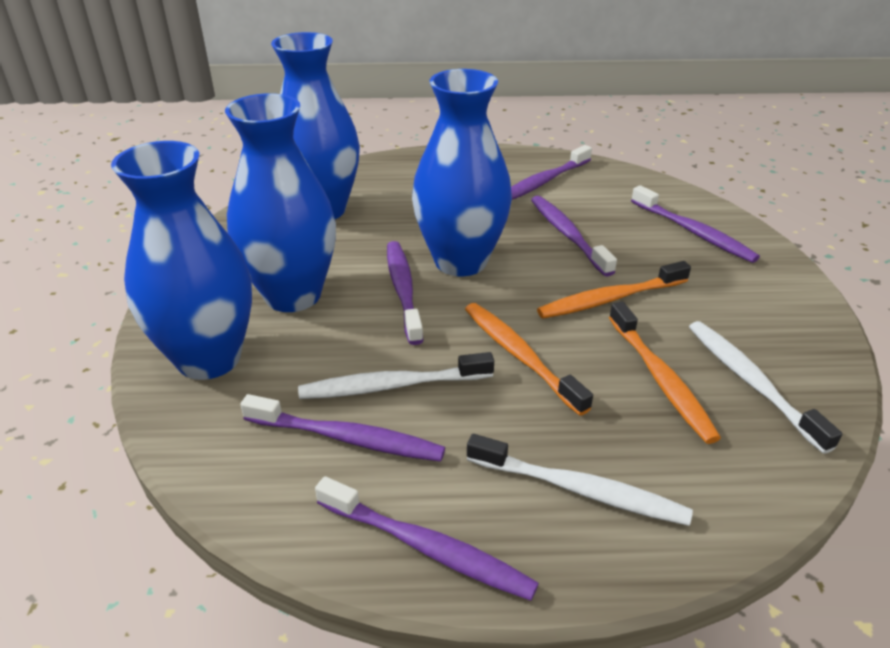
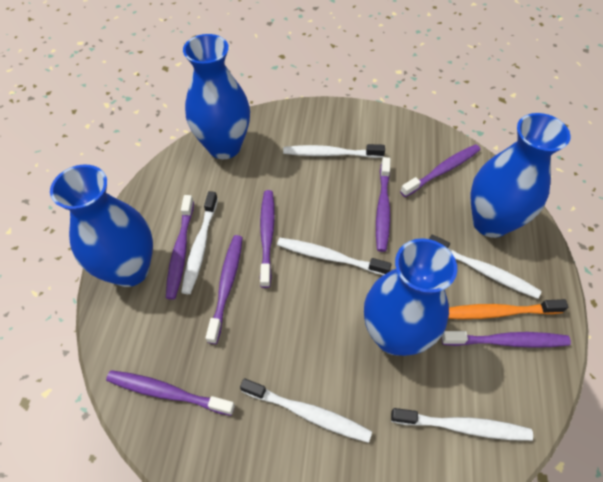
orange toothbrush: 3 -> 1
purple toothbrush: 6 -> 7
white toothbrush: 3 -> 6

